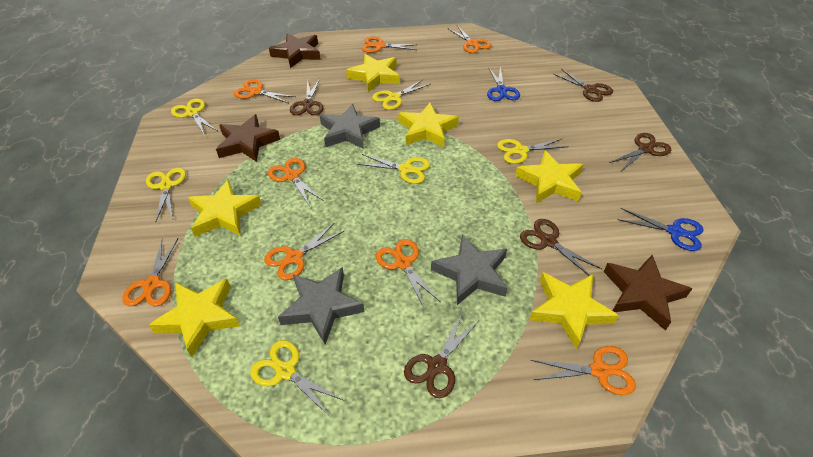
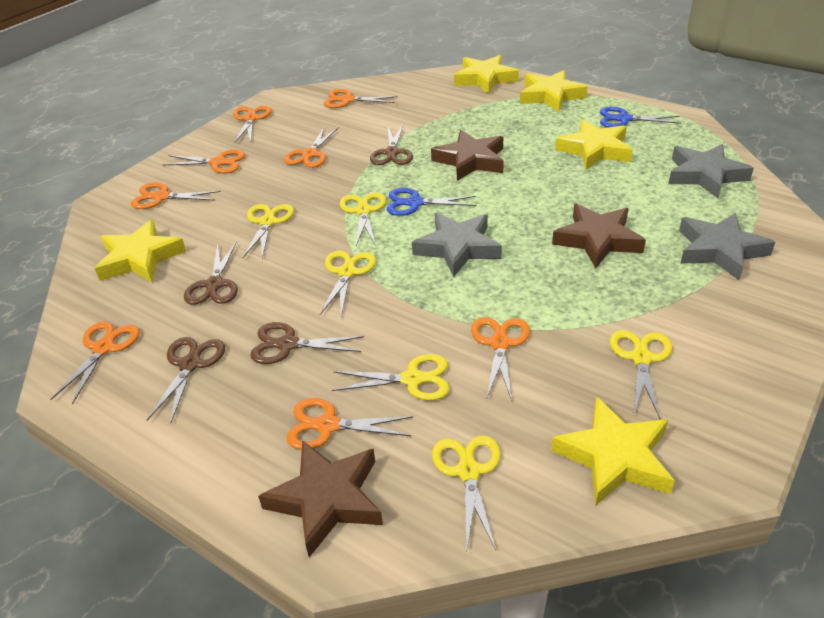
brown scissors: 5 -> 4
yellow star: 6 -> 5

